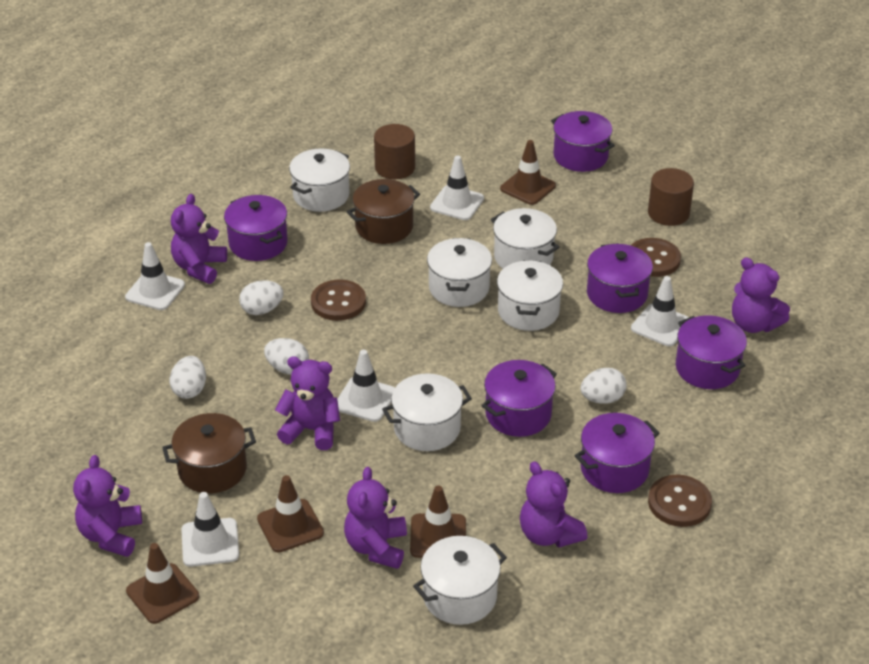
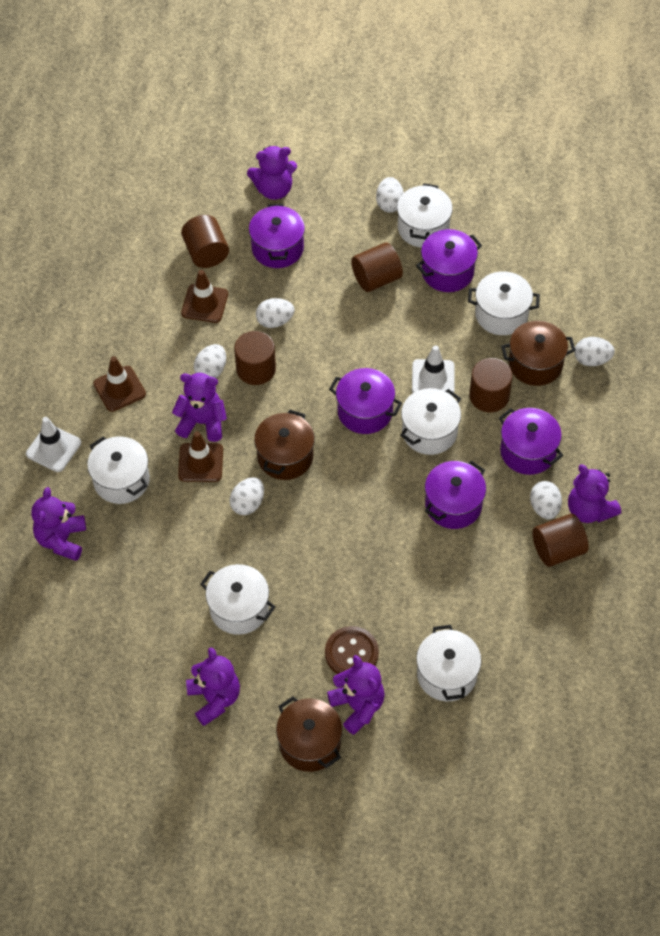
brown button: 3 -> 1
brown cylinder: 2 -> 5
brown pot: 2 -> 3
brown traffic cone: 4 -> 3
purple pot: 6 -> 5
white egg: 4 -> 6
white traffic cone: 5 -> 2

